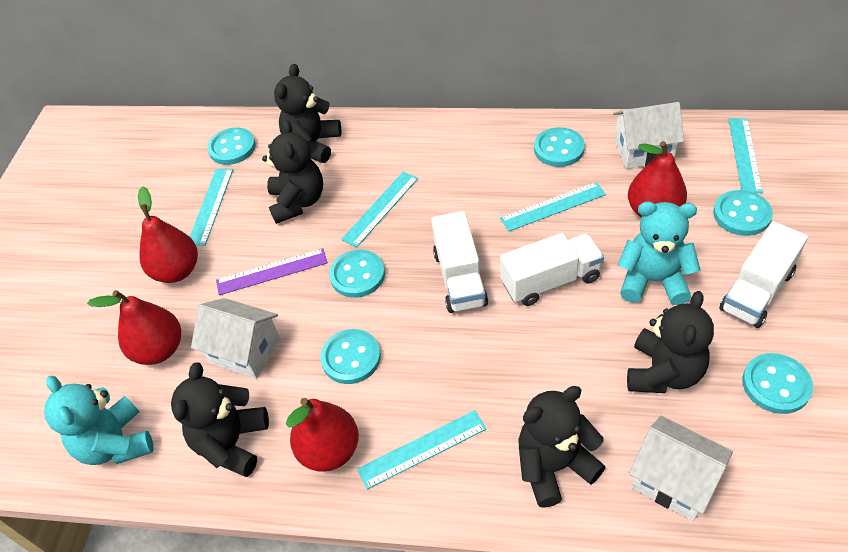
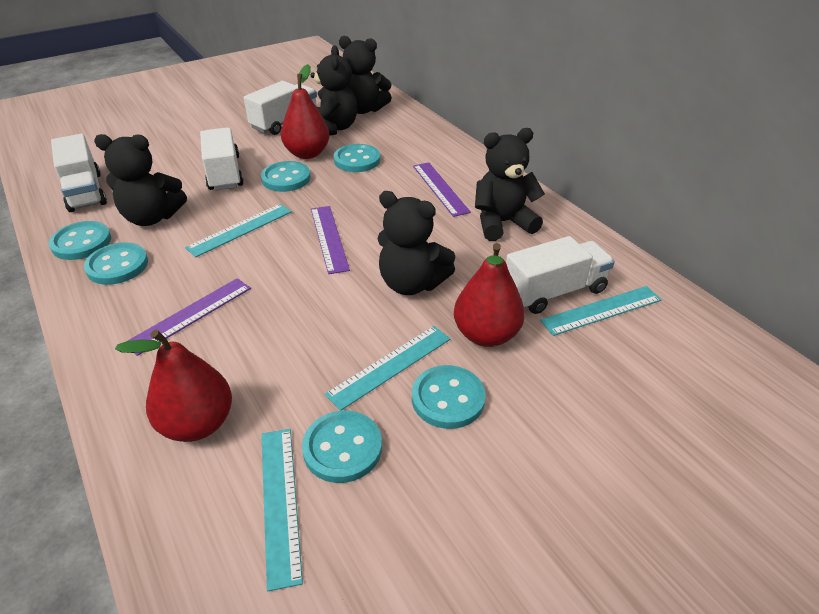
purple ruler: 1 -> 3
red pear: 4 -> 3
turquoise ruler: 5 -> 4
turquoise teddy bear: 2 -> 0
white house: 3 -> 0
white truck: 3 -> 4

